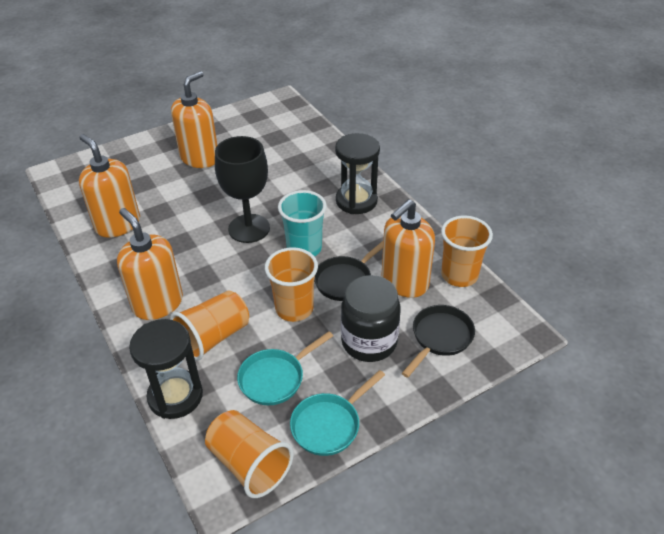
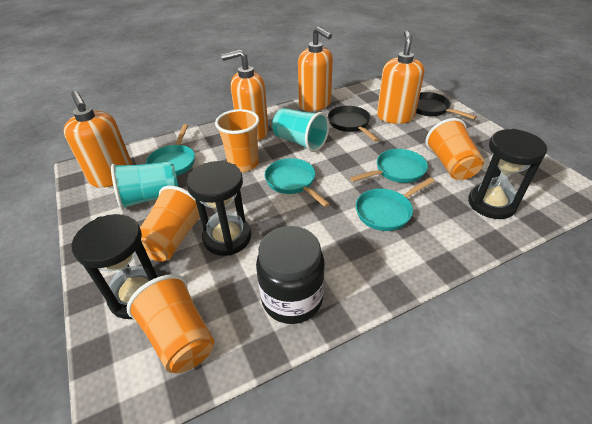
black goblet: 1 -> 0
black hourglass: 2 -> 3
turquoise cup: 1 -> 2
turquoise pan: 2 -> 4

